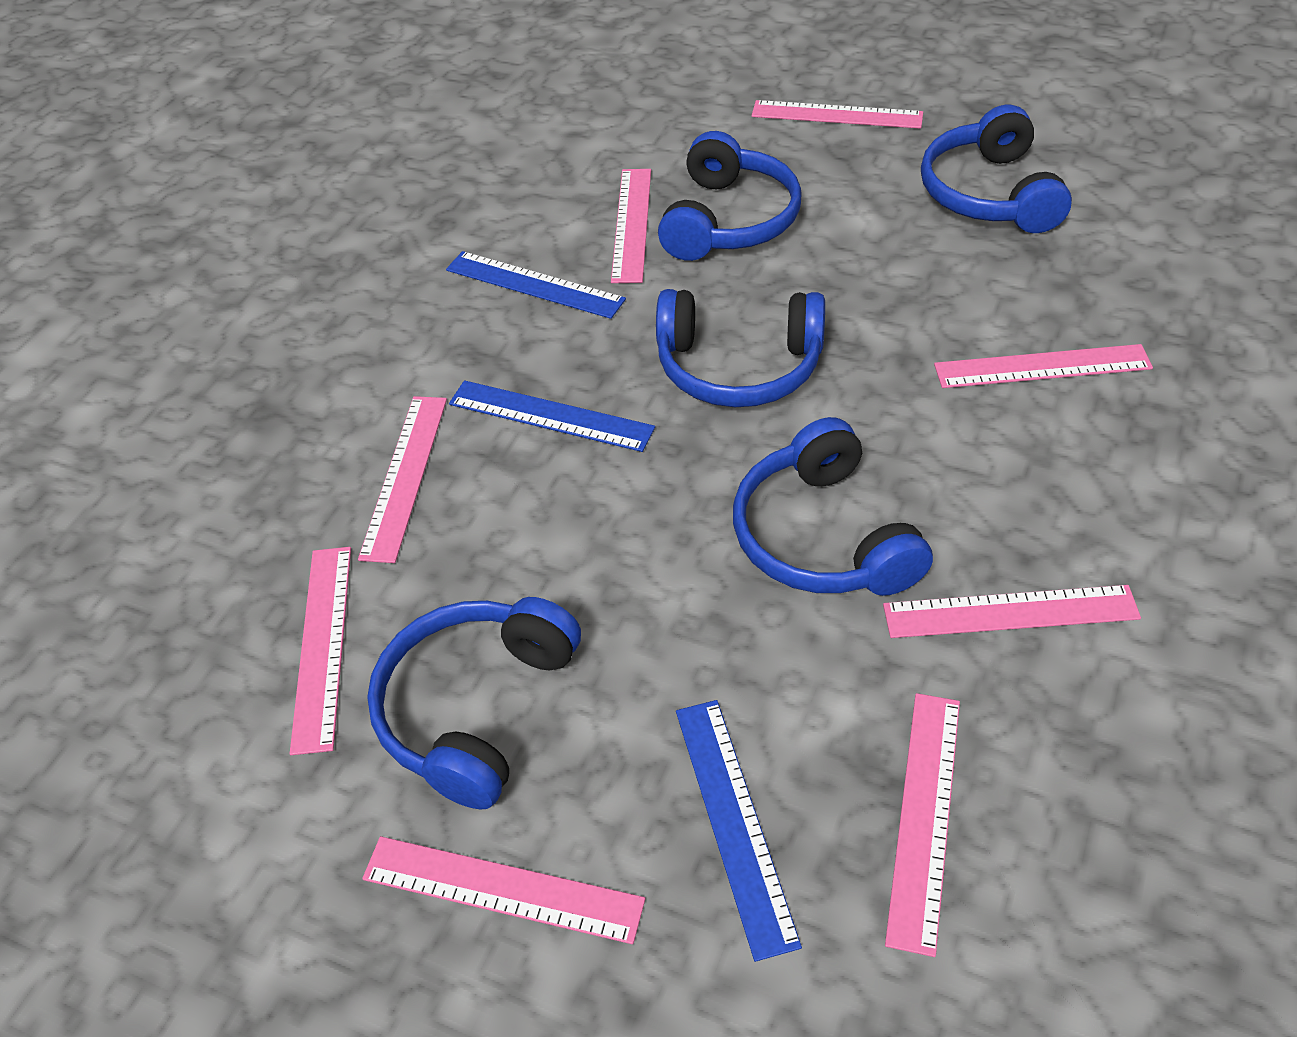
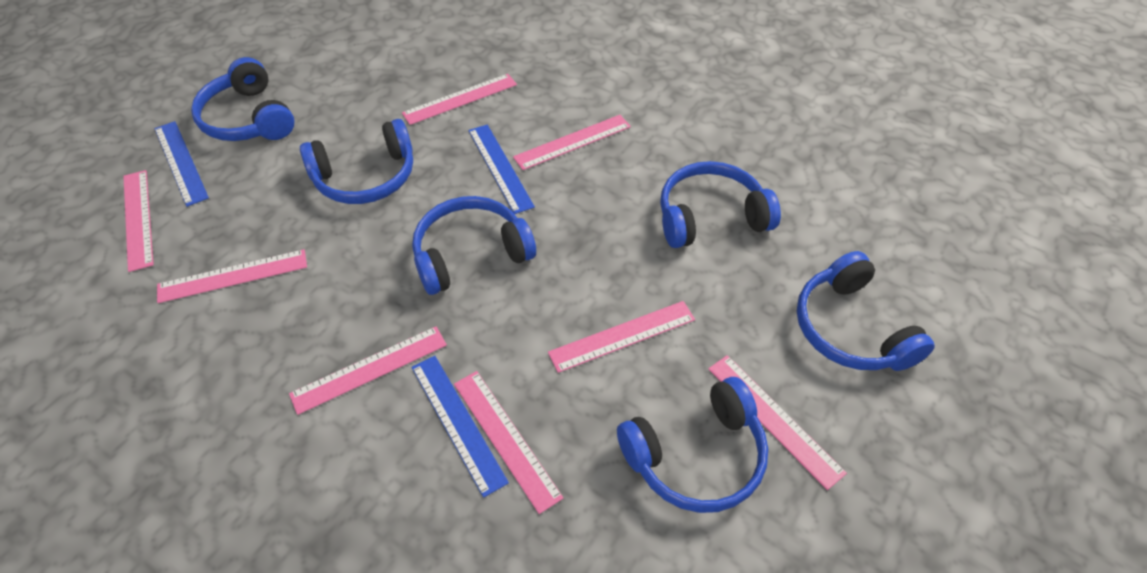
blue headphones: 5 -> 6

